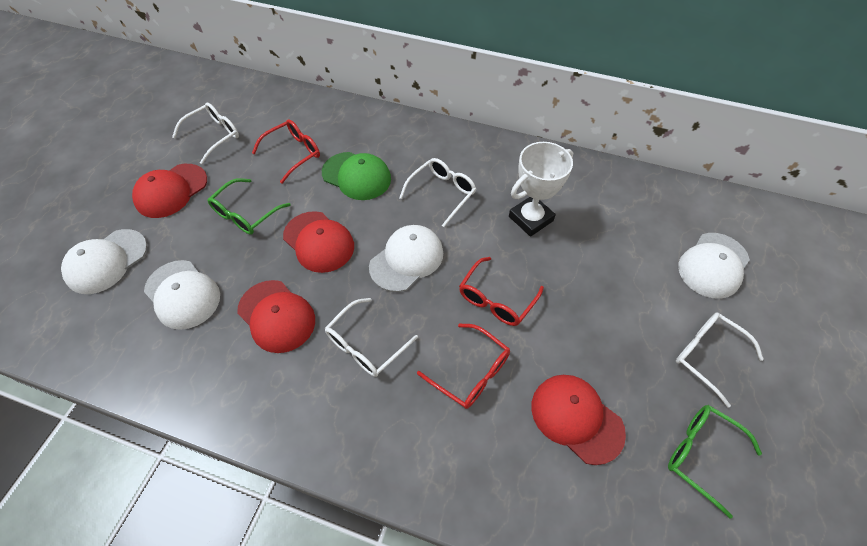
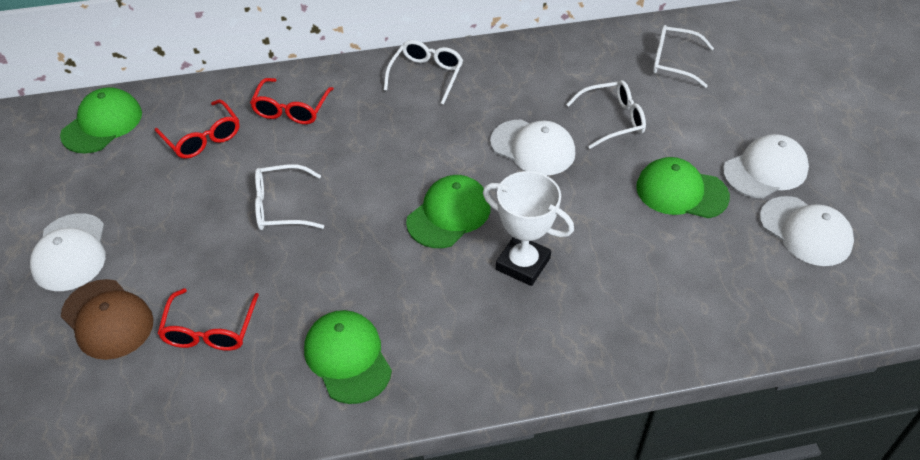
brown cap: 0 -> 1
green cap: 1 -> 4
green glasses: 2 -> 0
red cap: 4 -> 0

